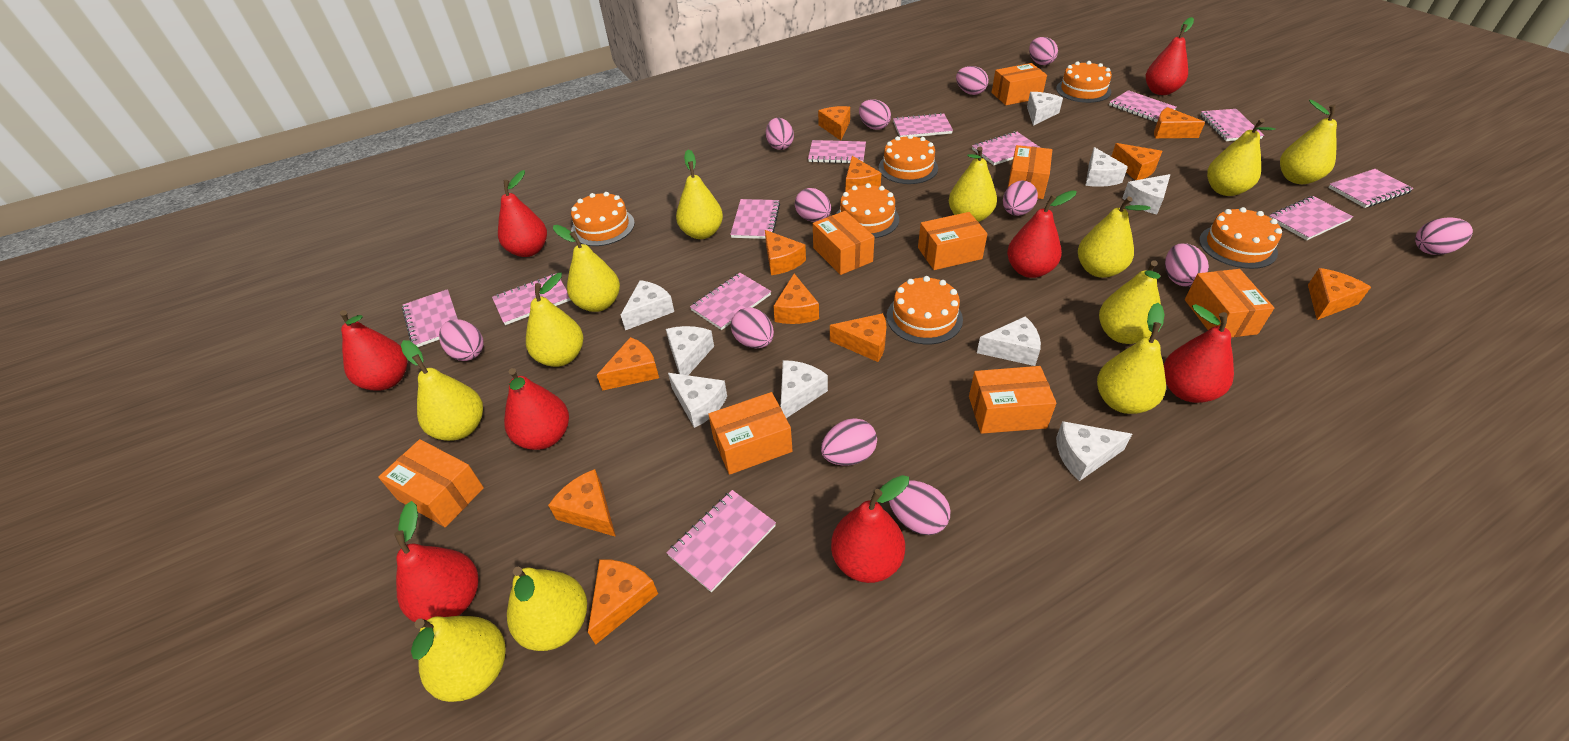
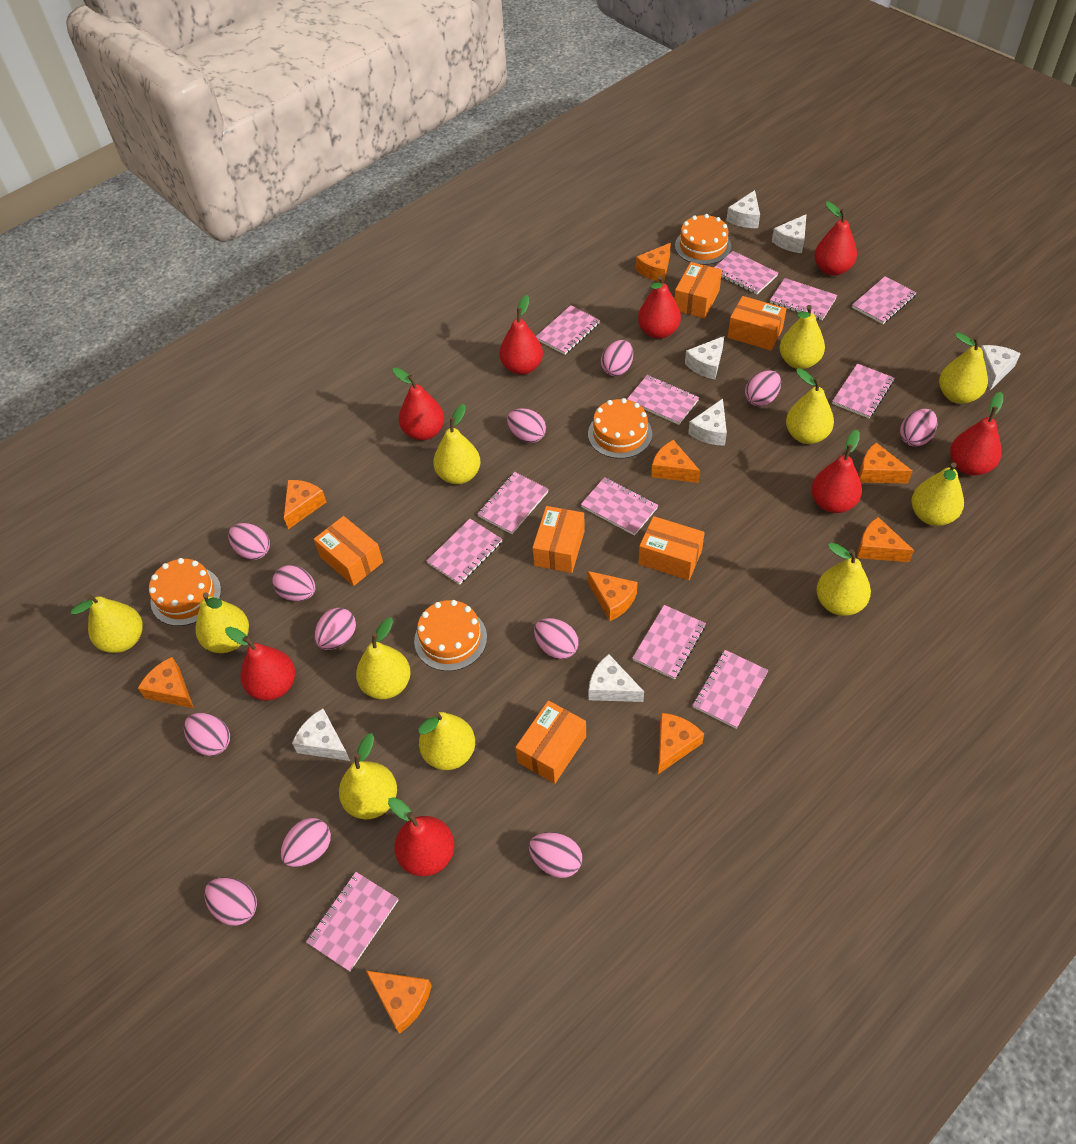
orange box: 8 -> 6
orange cake: 6 -> 4
orange cheese: 11 -> 9
white cheese: 9 -> 7
yellow pear: 12 -> 11

